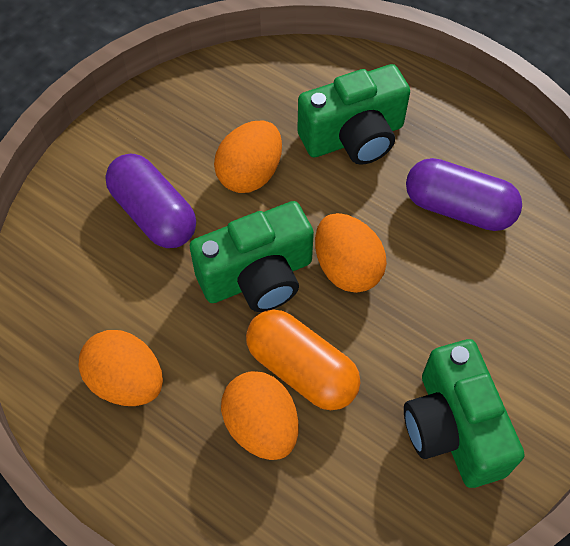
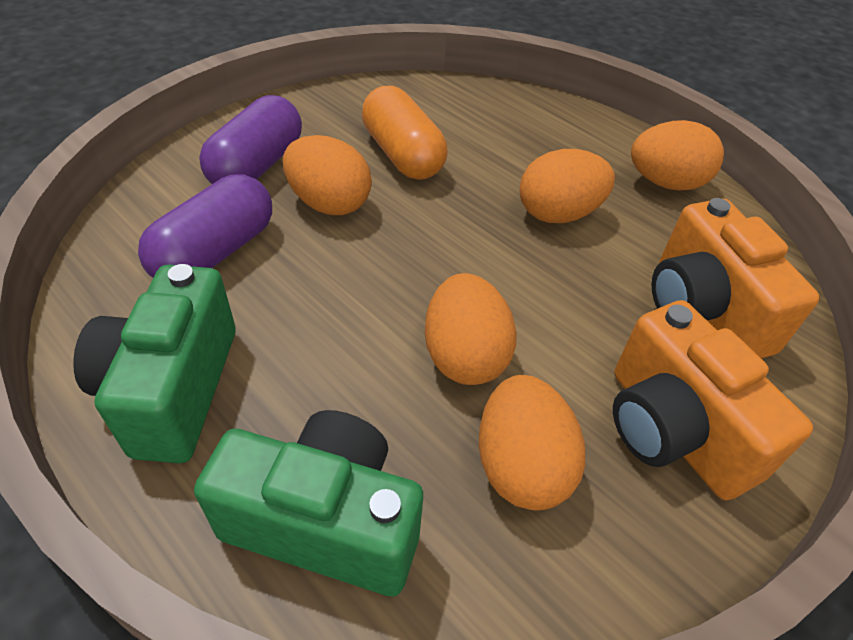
green camera: 3 -> 2
orange camera: 0 -> 2
orange egg: 4 -> 5

